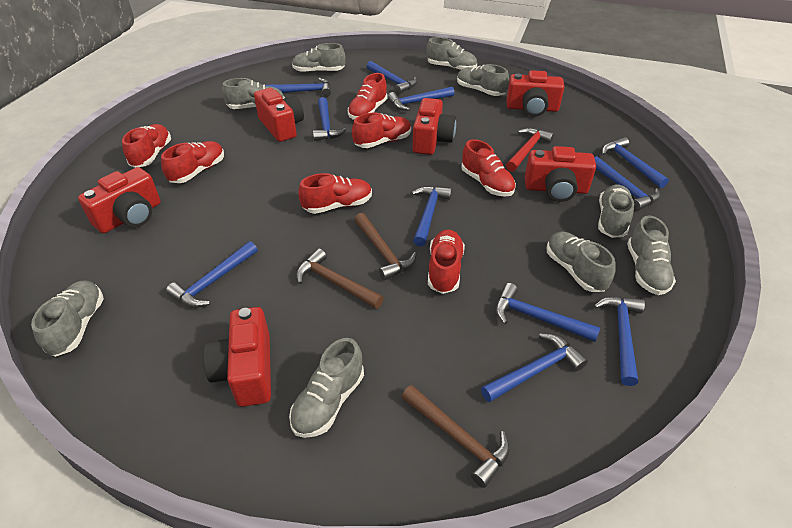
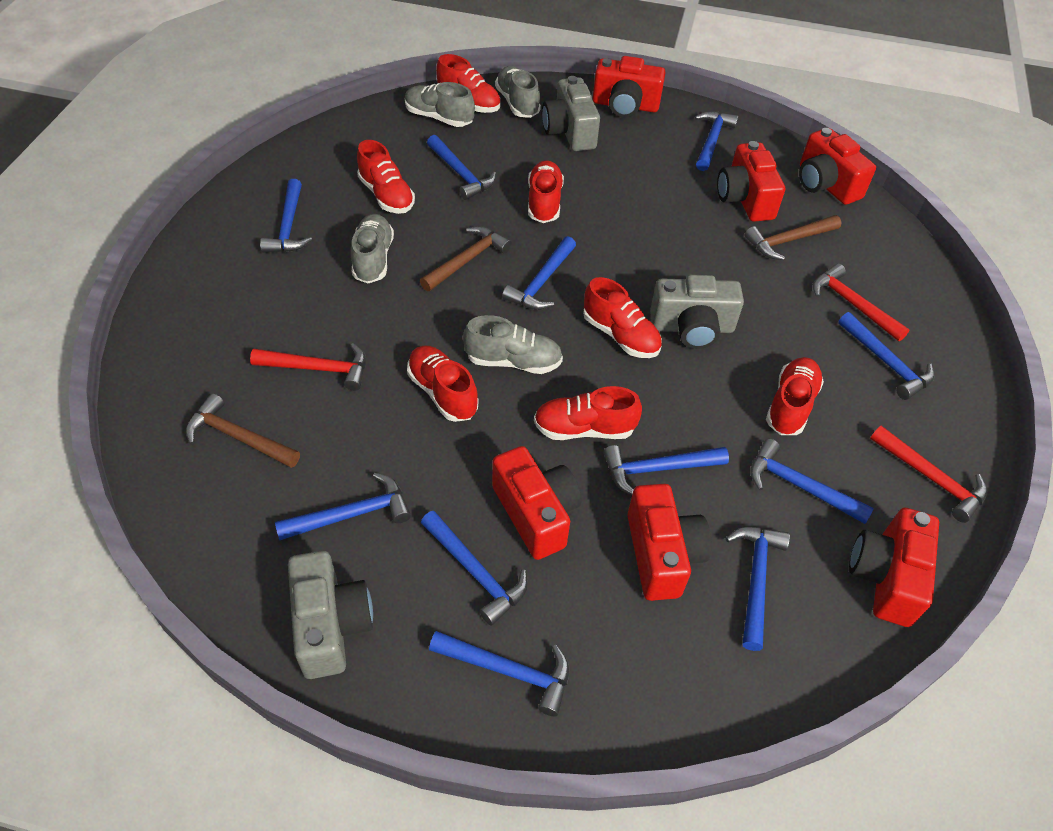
grey camera: 0 -> 3
grey shoe: 9 -> 4
red hammer: 1 -> 3

